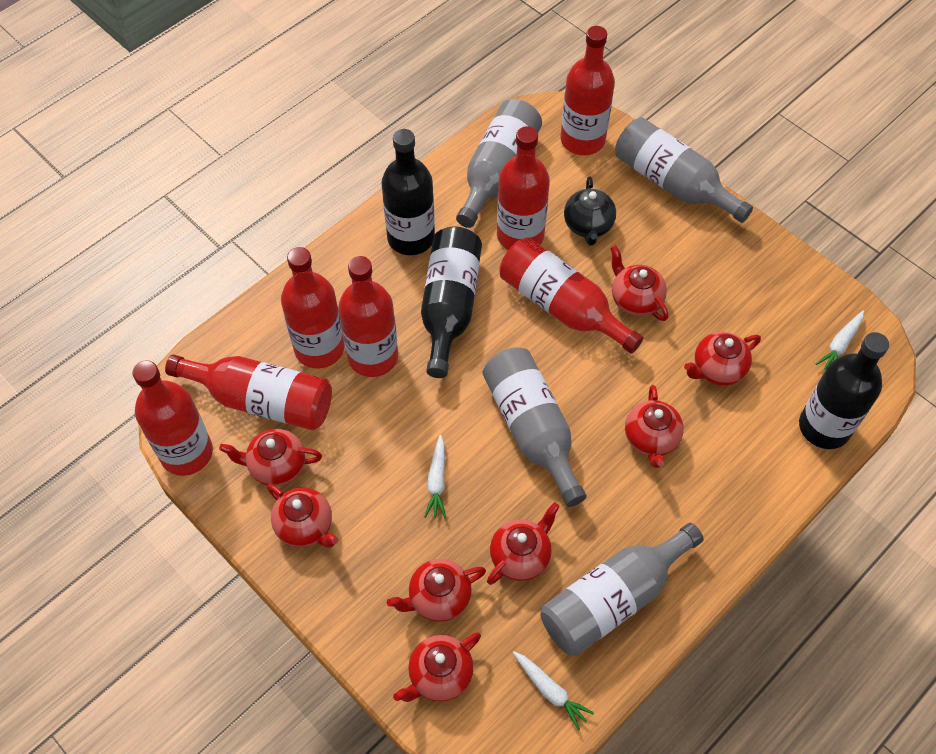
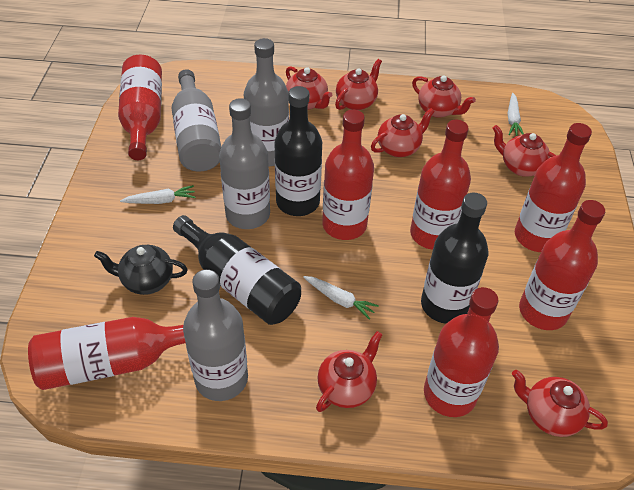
red teapot: 8 -> 7

